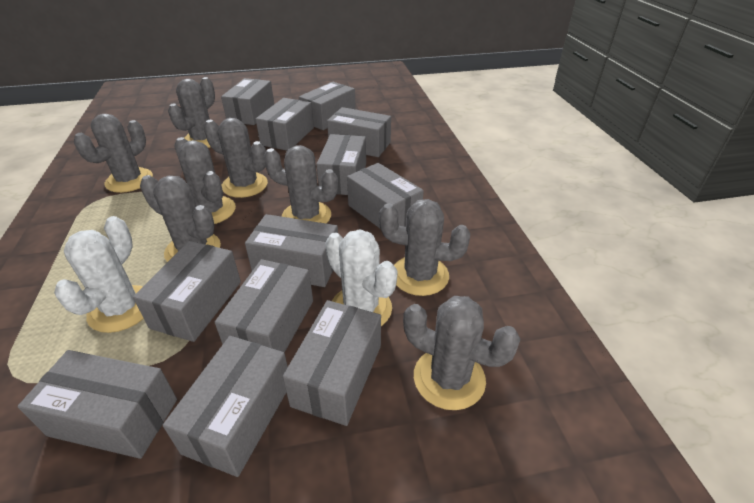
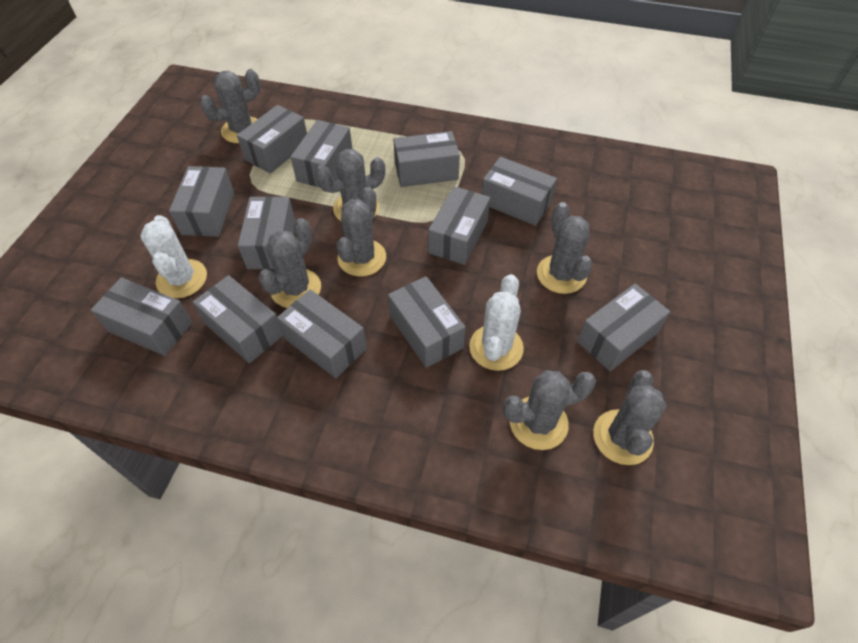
grey cactus: 8 -> 7

